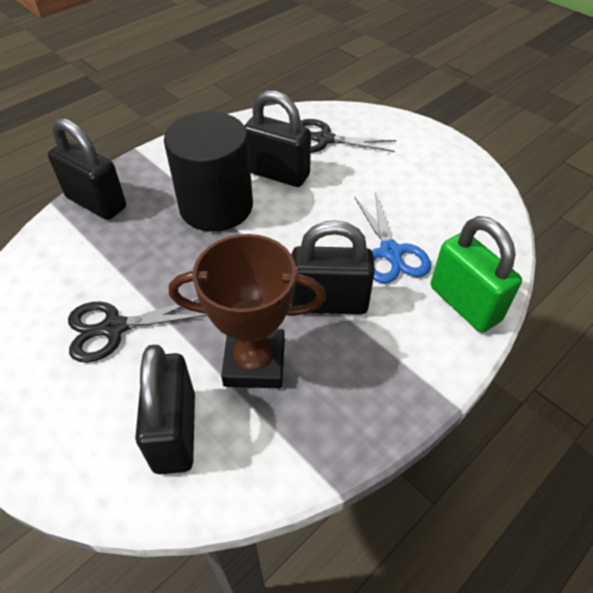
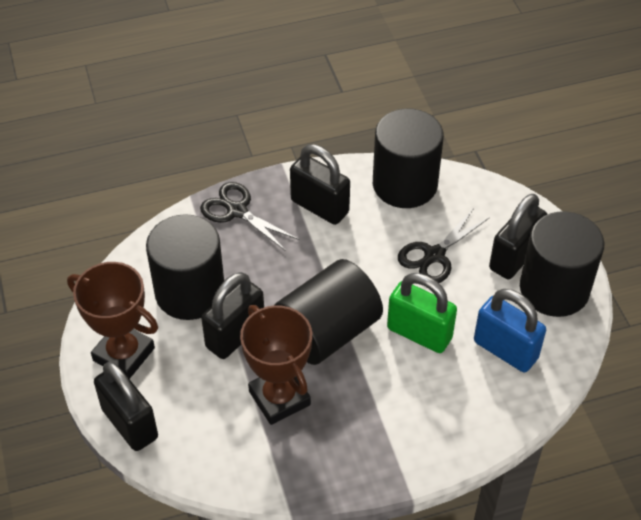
black cylinder: 1 -> 4
blue padlock: 0 -> 1
blue scissors: 1 -> 0
brown trophy: 1 -> 2

